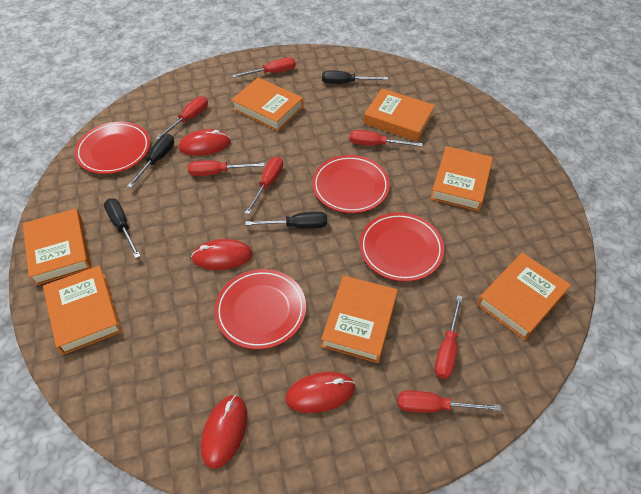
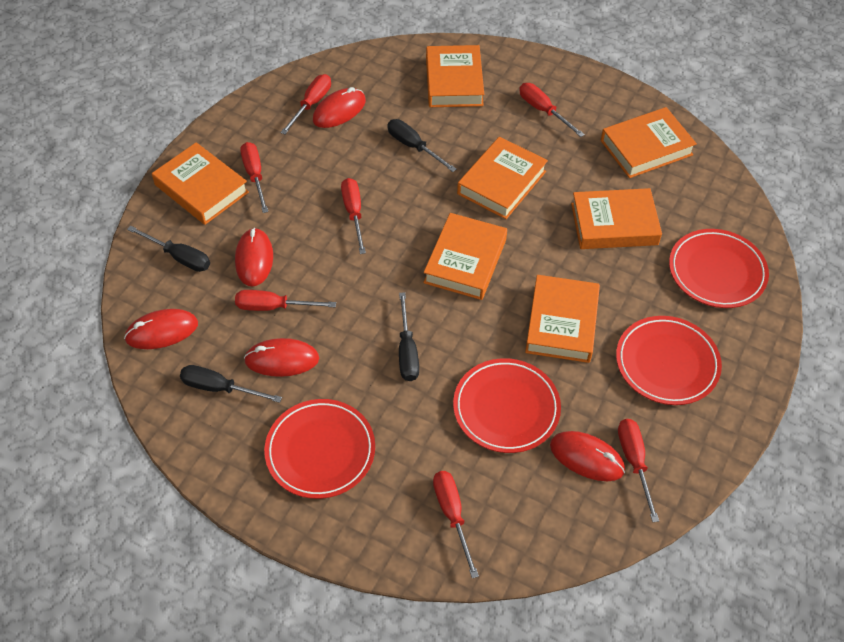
red mouse: 4 -> 5

